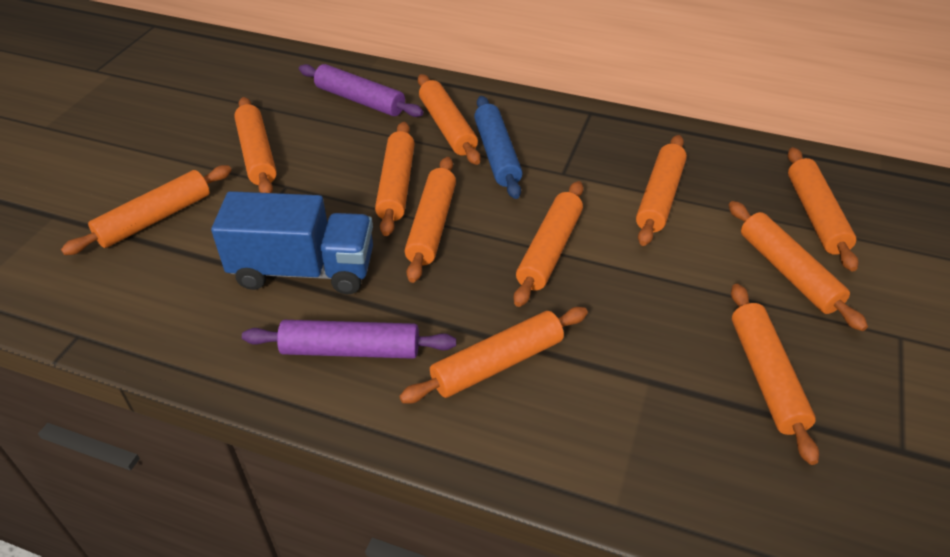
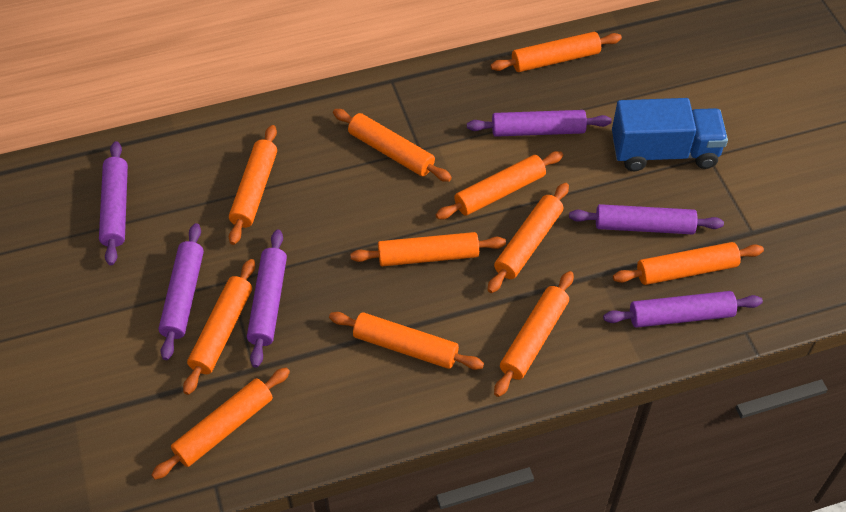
blue rolling pin: 1 -> 0
purple rolling pin: 2 -> 6

